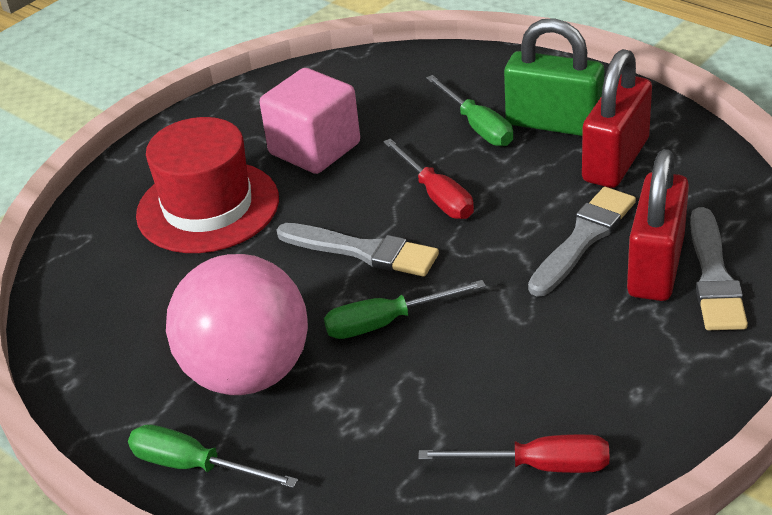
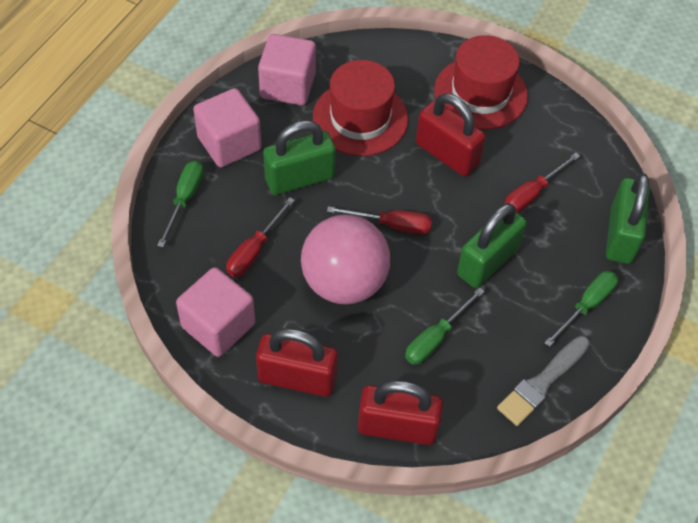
green padlock: 1 -> 3
grey brush: 3 -> 1
pink cube: 1 -> 3
red hat: 1 -> 2
red padlock: 2 -> 3
red screwdriver: 2 -> 3

